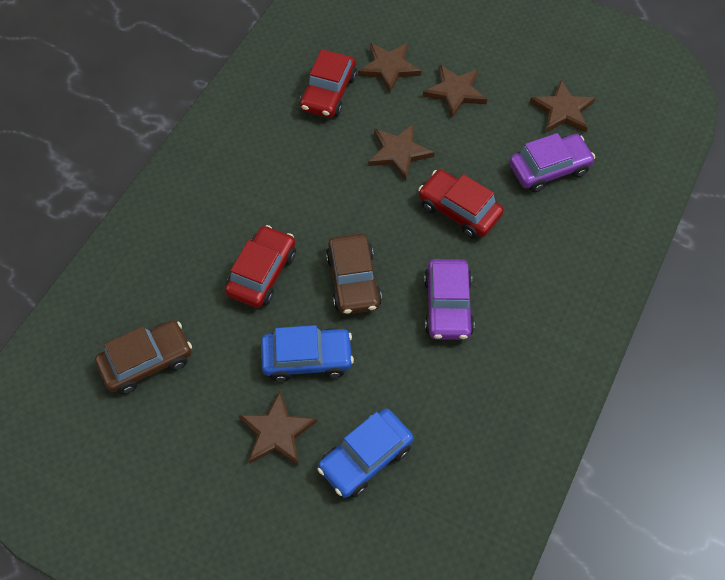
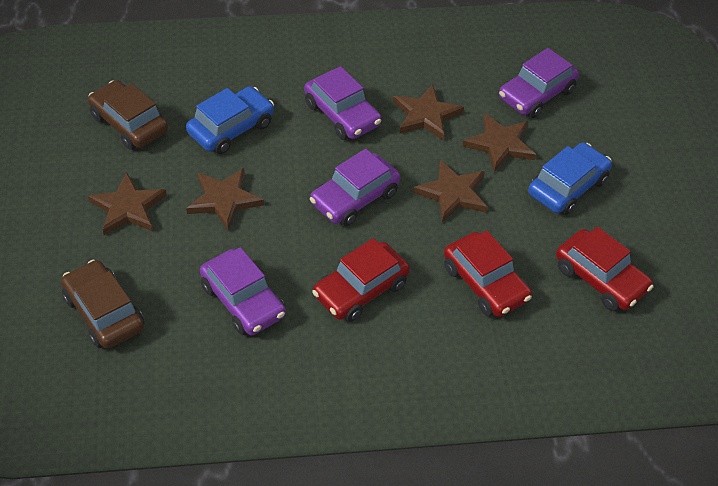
purple car: 2 -> 4

